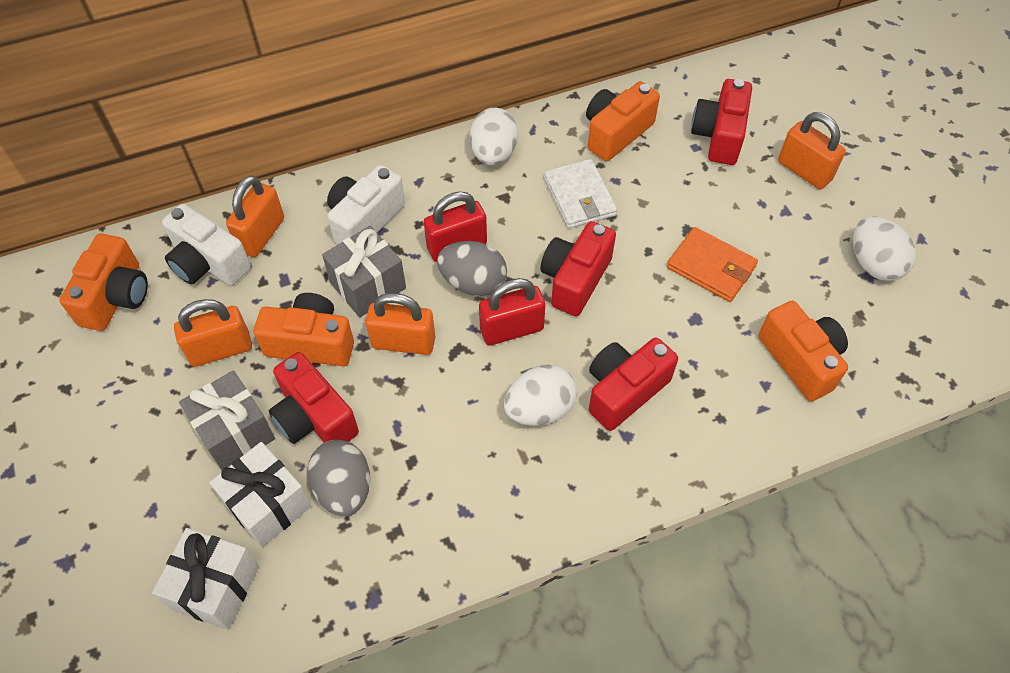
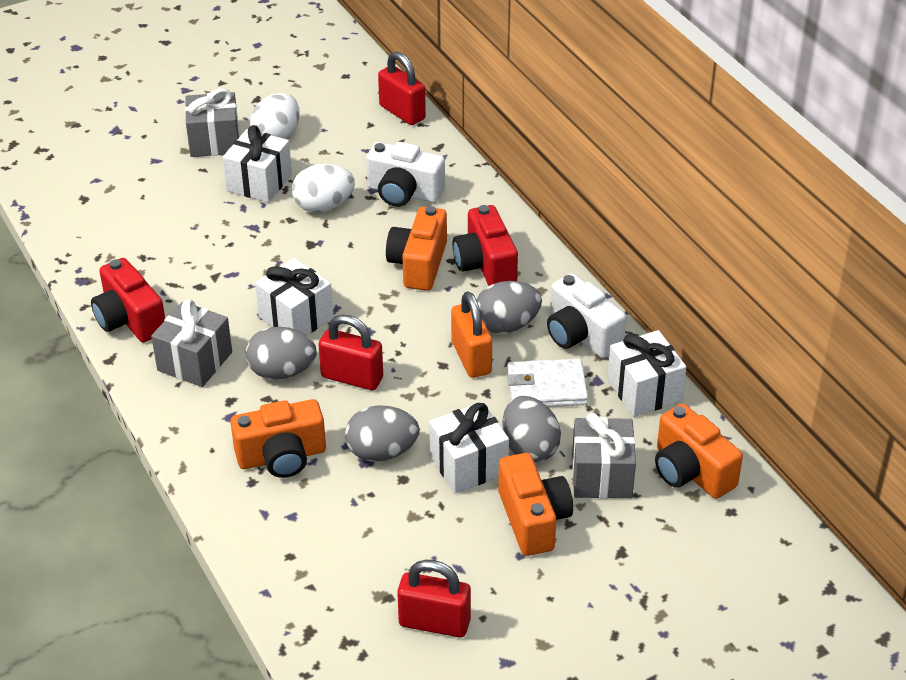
grey egg: 2 -> 4
grey gift: 2 -> 3
orange padlock: 4 -> 1
orange wallet: 1 -> 0
red camera: 4 -> 2
red padlock: 2 -> 3
white egg: 3 -> 2
white gift: 2 -> 4

